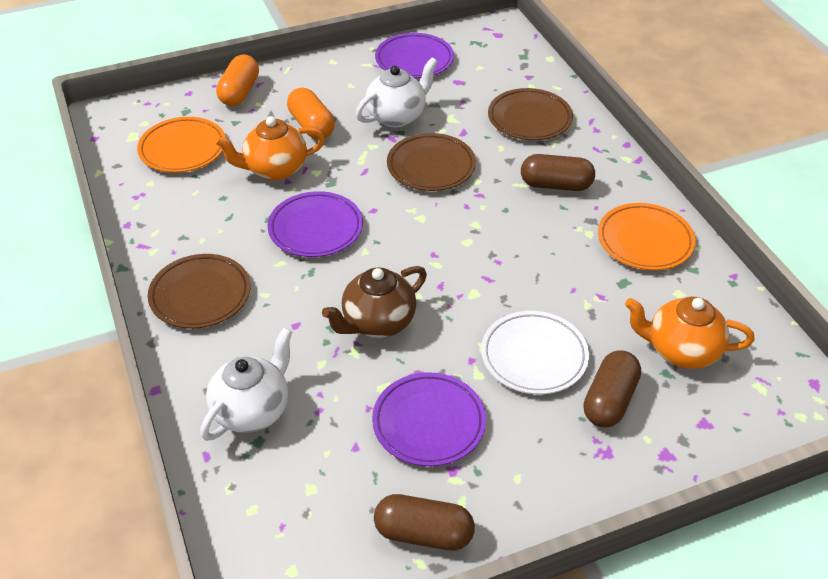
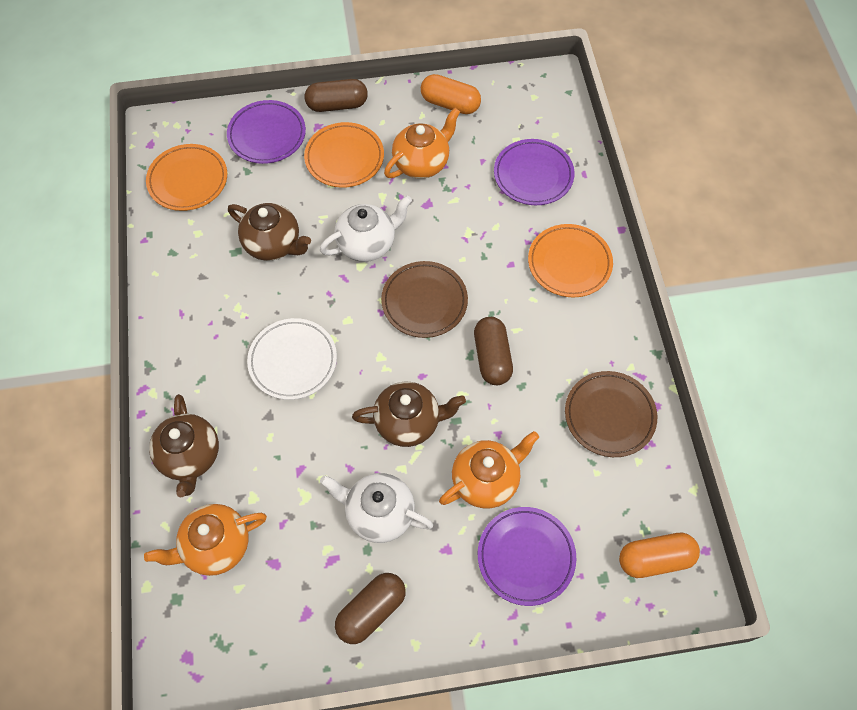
brown plate: 3 -> 2
brown teapot: 1 -> 3
orange plate: 2 -> 3
orange teapot: 2 -> 3

